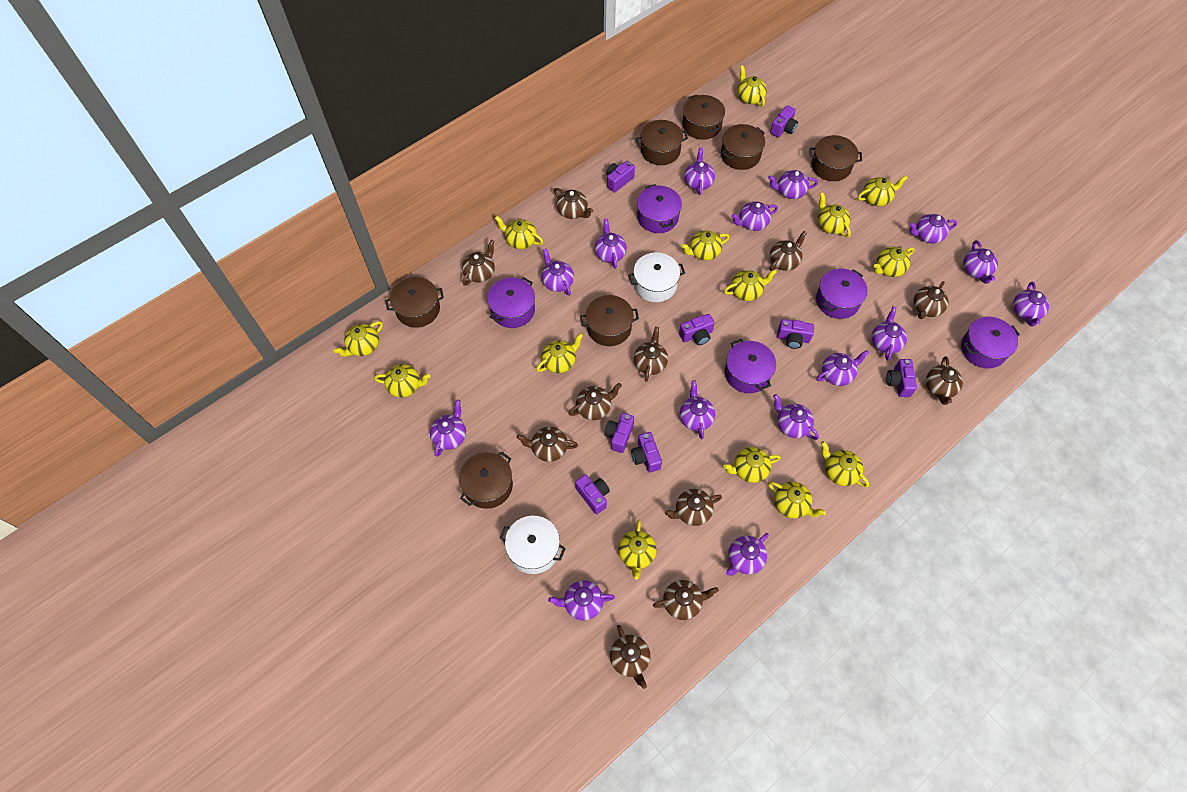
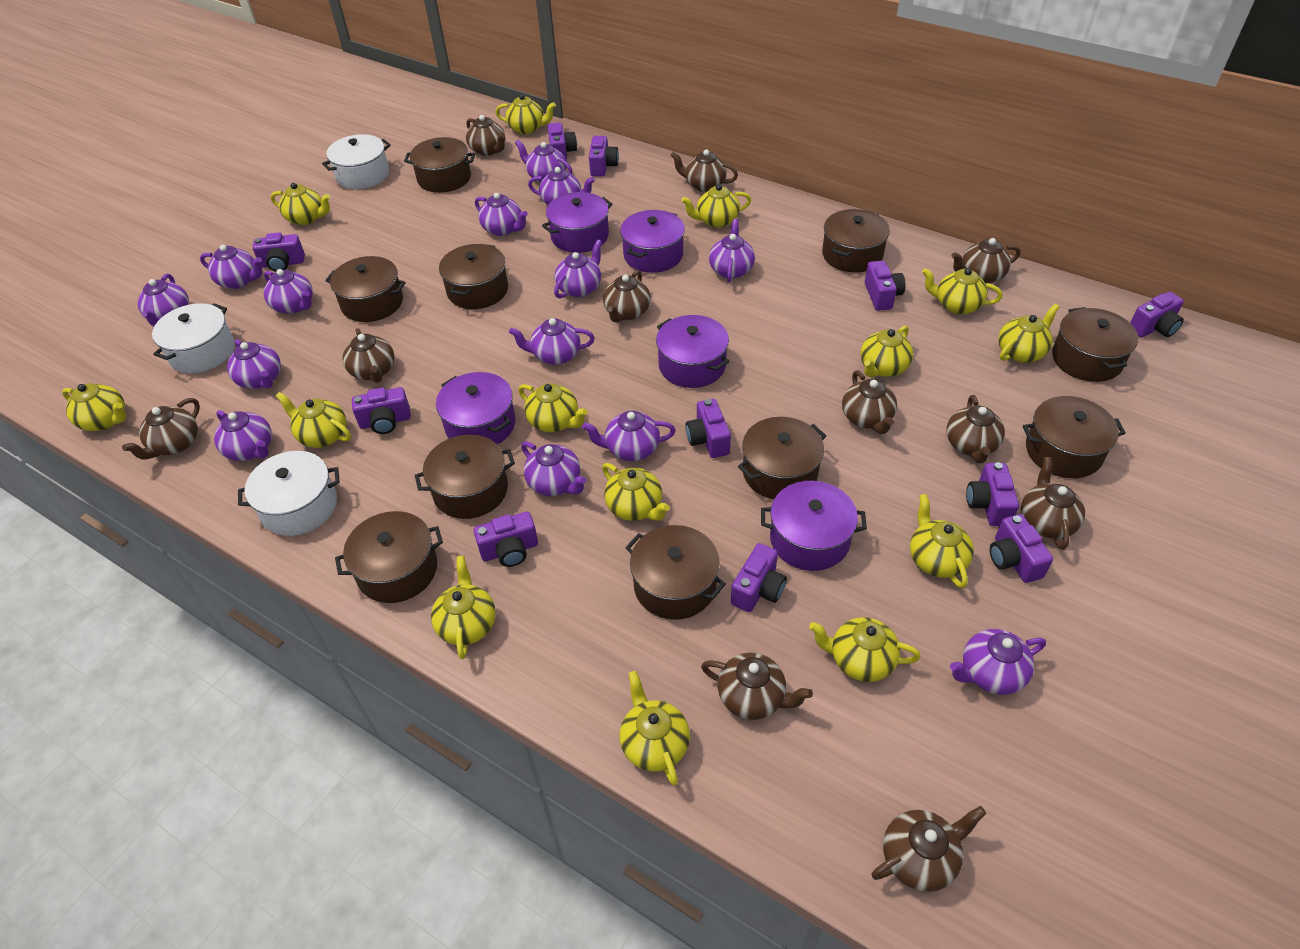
brown pot: 7 -> 10
purple camera: 8 -> 11
purple teapot: 15 -> 14
white pot: 2 -> 3

